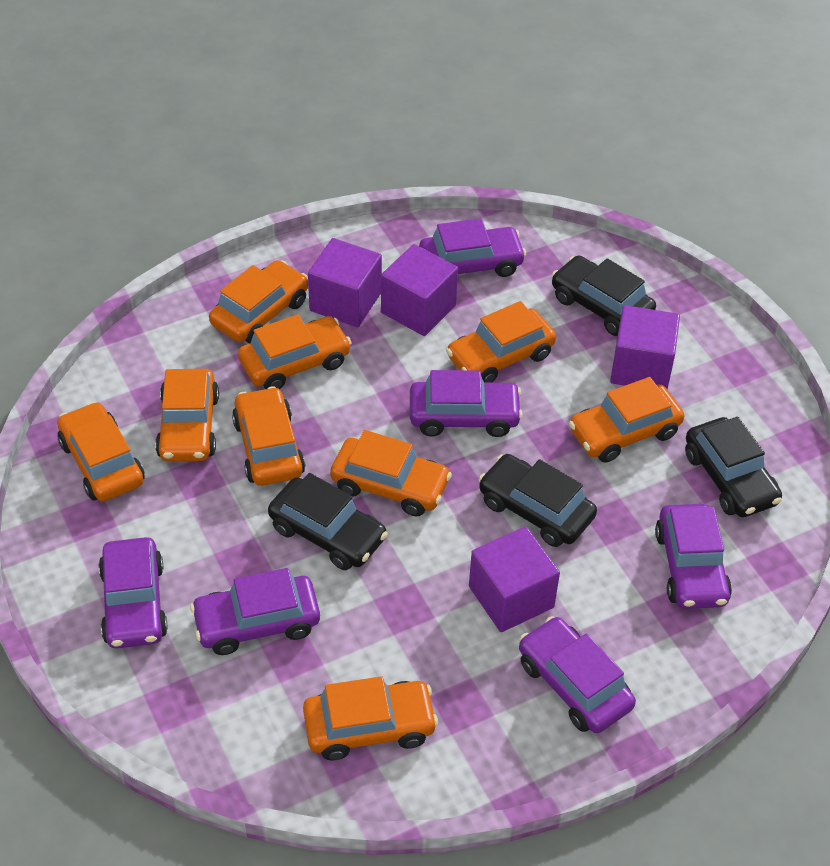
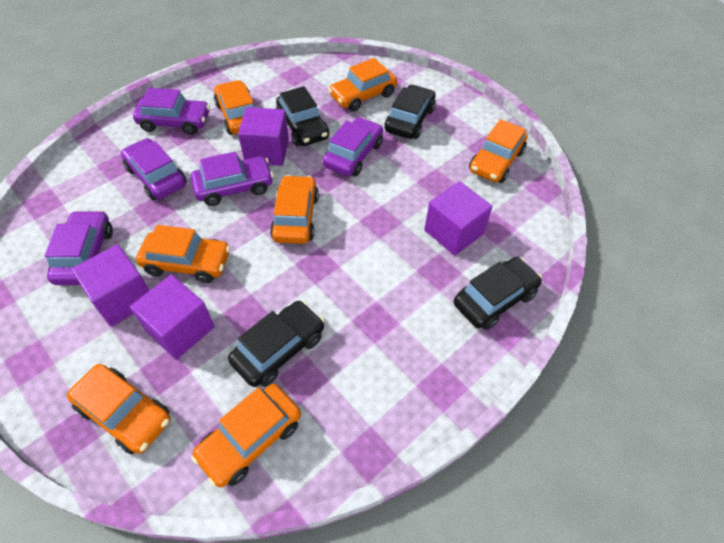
orange car: 9 -> 7
purple car: 6 -> 5

